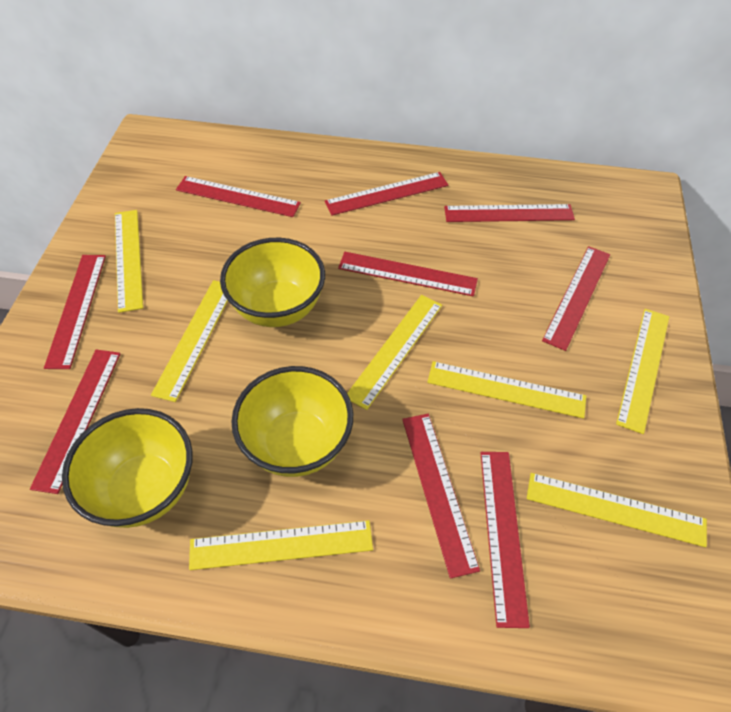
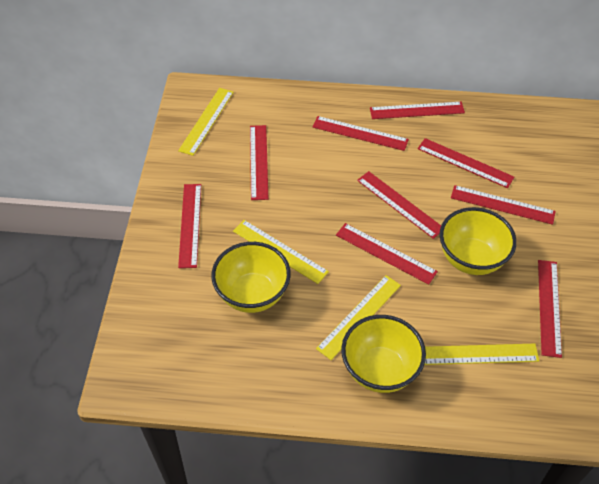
yellow ruler: 7 -> 4

